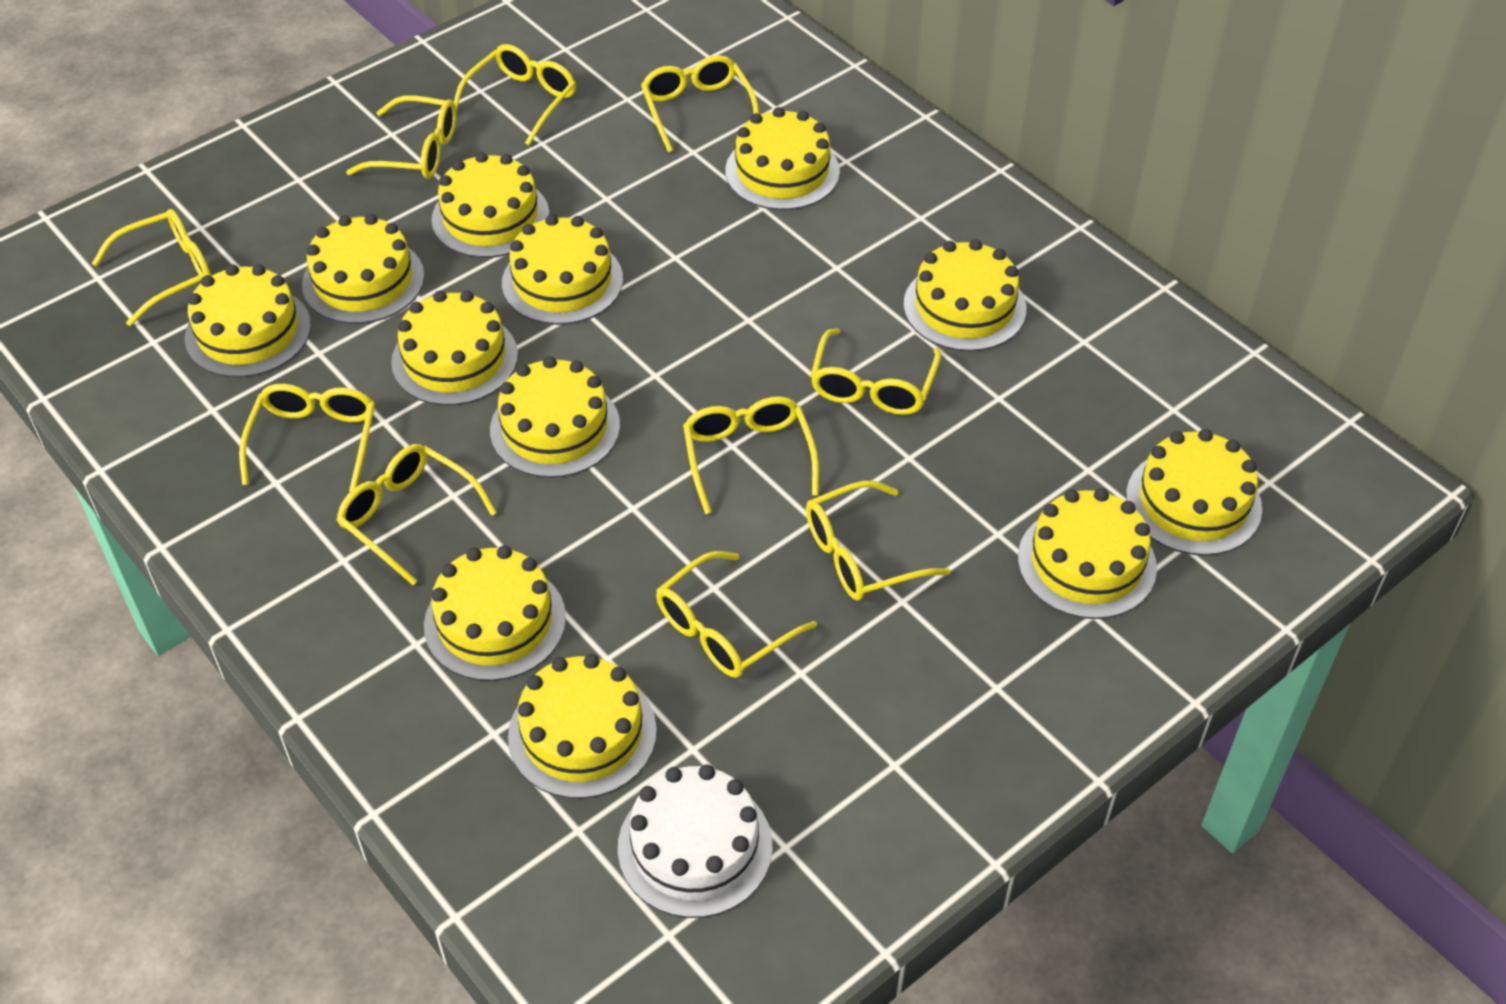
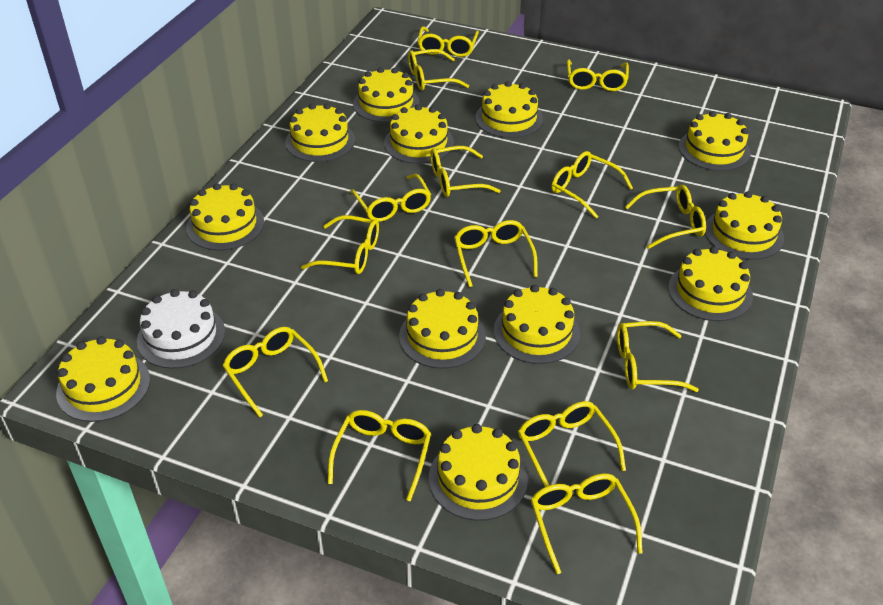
yellow glasses: 10 -> 14

